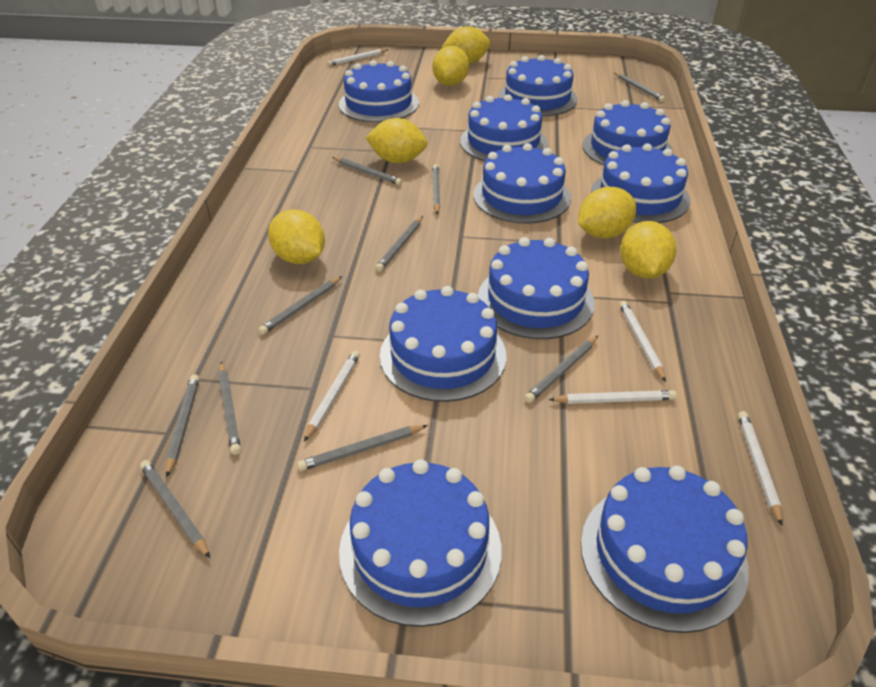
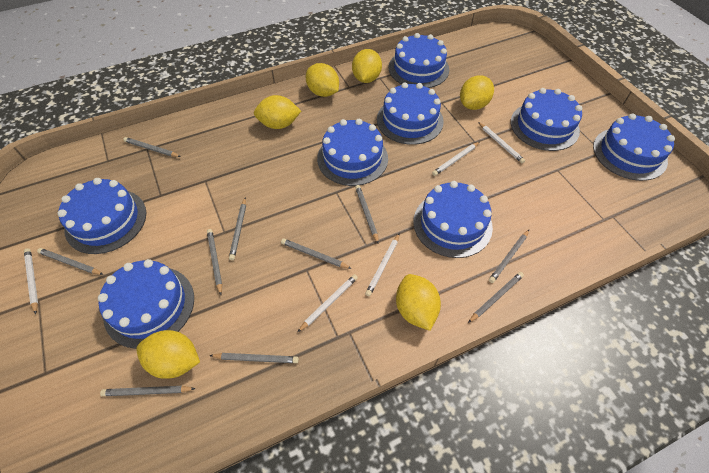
blue cake: 10 -> 8

